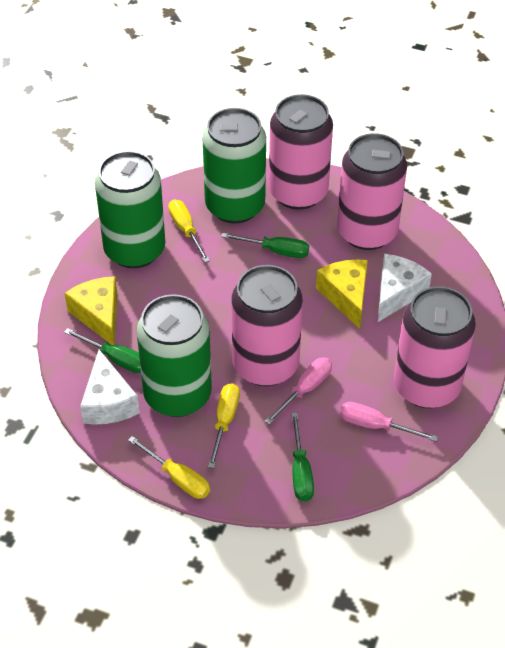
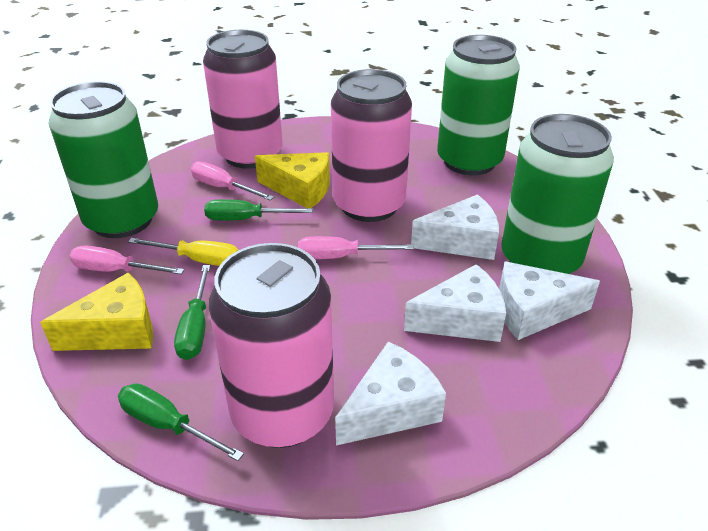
pink can: 4 -> 3
pink screwdriver: 2 -> 3
white cheese: 2 -> 4
yellow screwdriver: 3 -> 1

